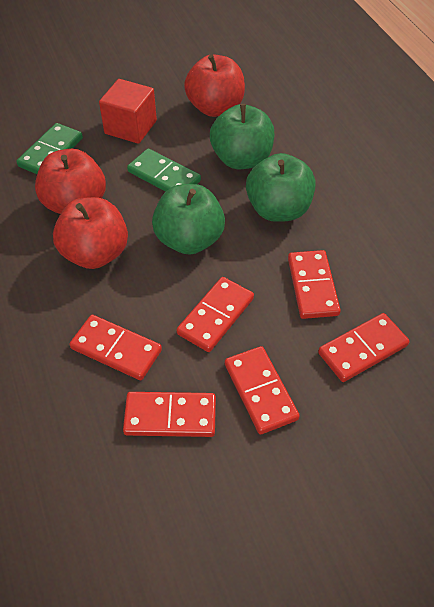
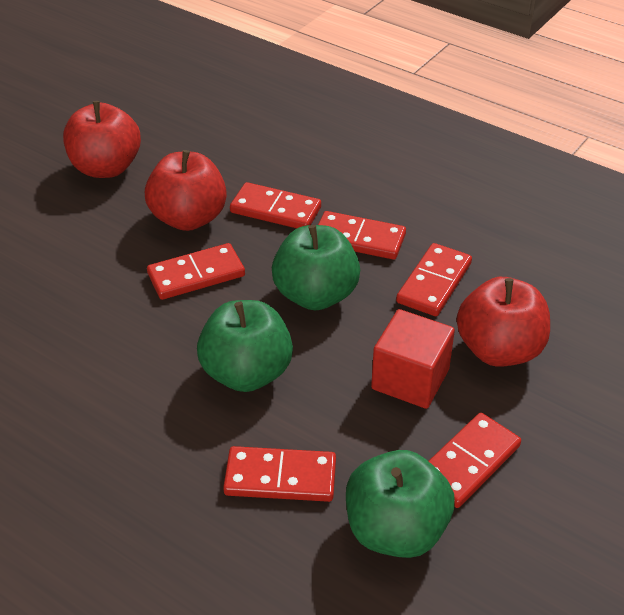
green domino: 2 -> 0

